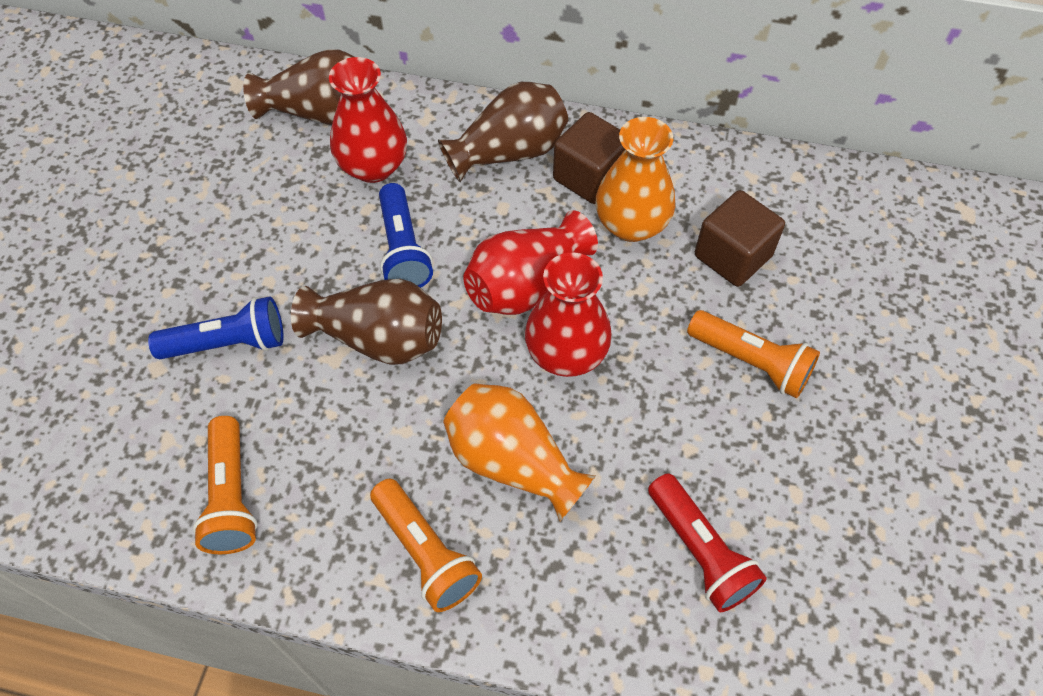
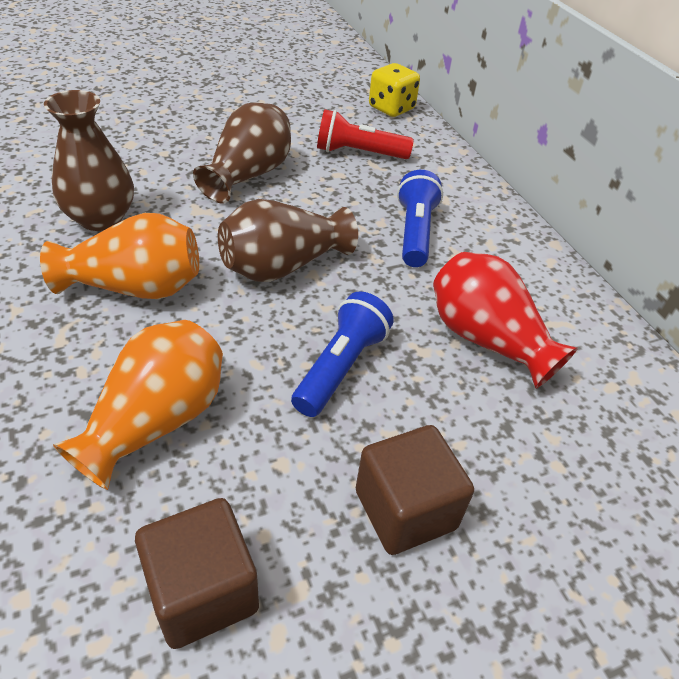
orange flashlight: 3 -> 0
red vase: 3 -> 1
yellow dice: 0 -> 1

